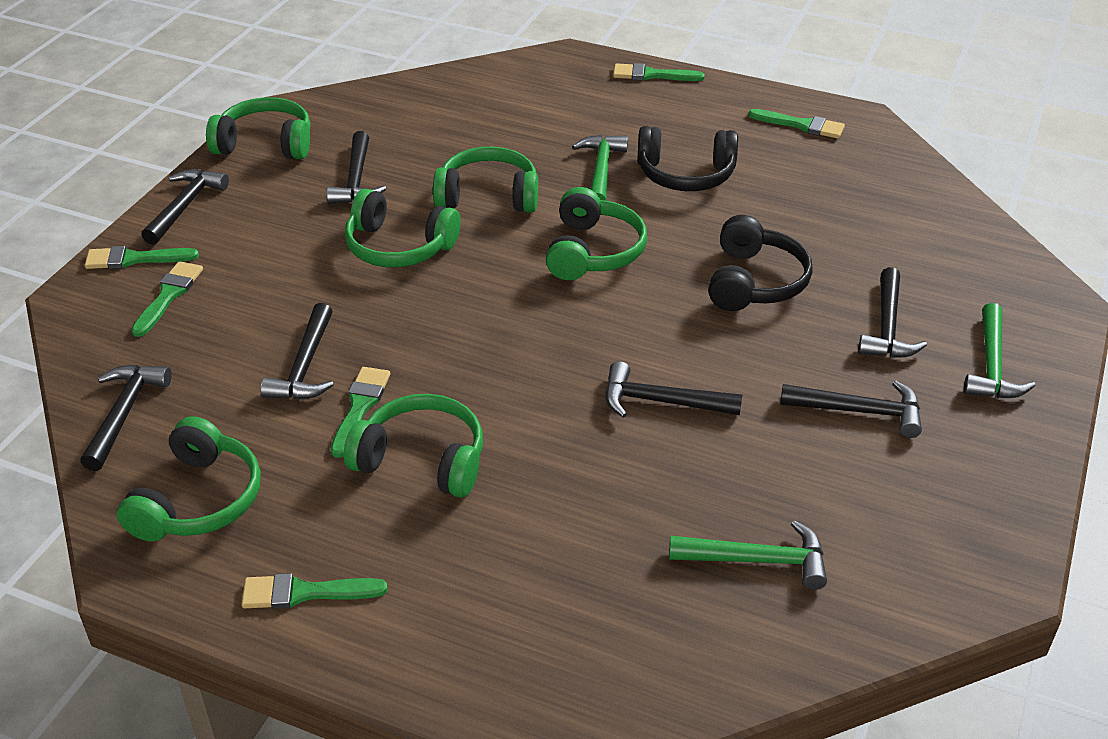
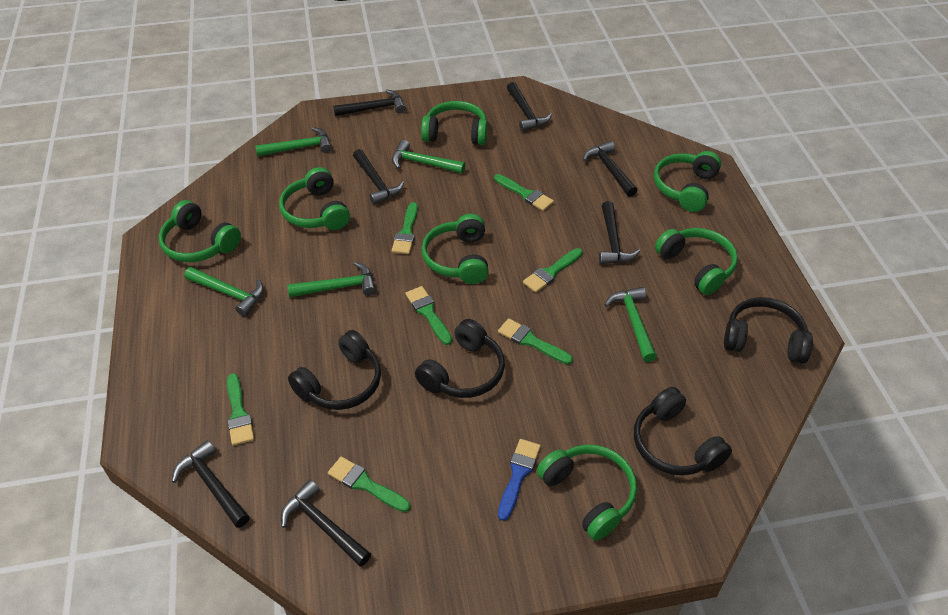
black headphones: 2 -> 4
blue brush: 0 -> 1
green brush: 6 -> 7
green hammer: 3 -> 5
green headphones: 6 -> 7

